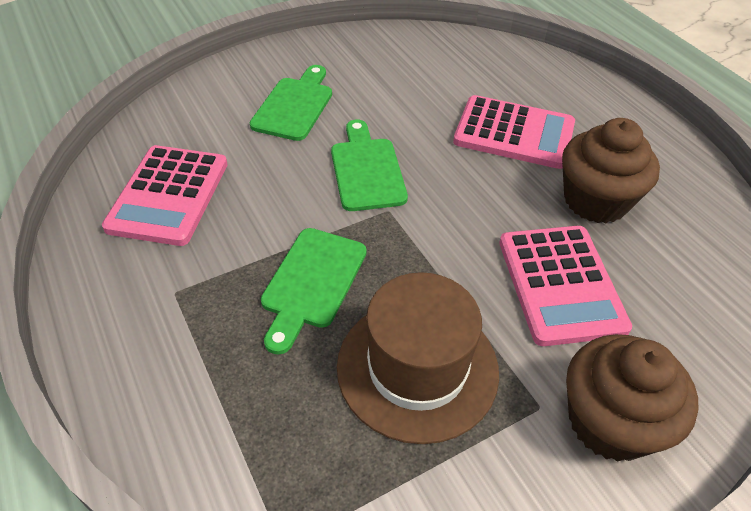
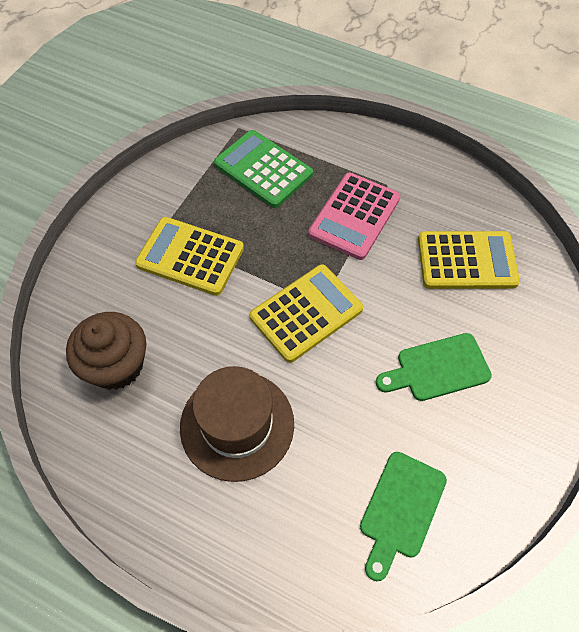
brown cupcake: 2 -> 1
green calculator: 0 -> 1
green cutting board: 3 -> 2
pink calculator: 3 -> 1
yellow calculator: 0 -> 3

